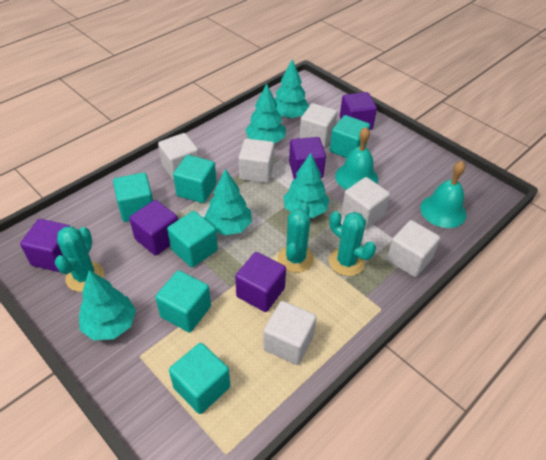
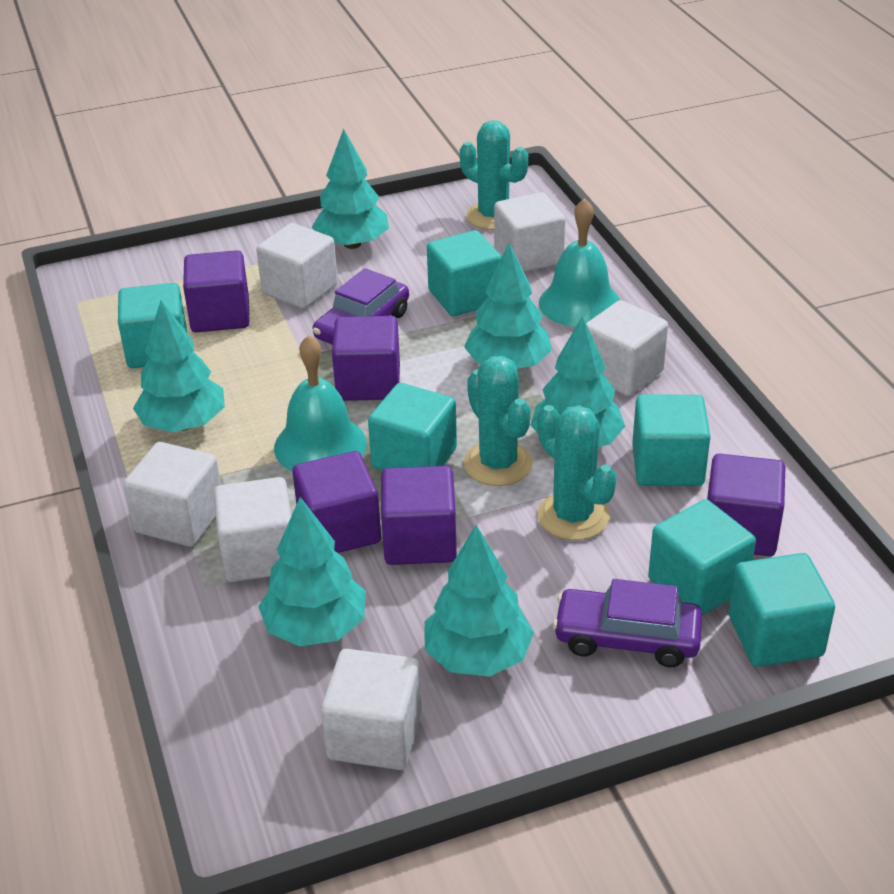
purple car: 0 -> 2
turquoise tree: 5 -> 6

